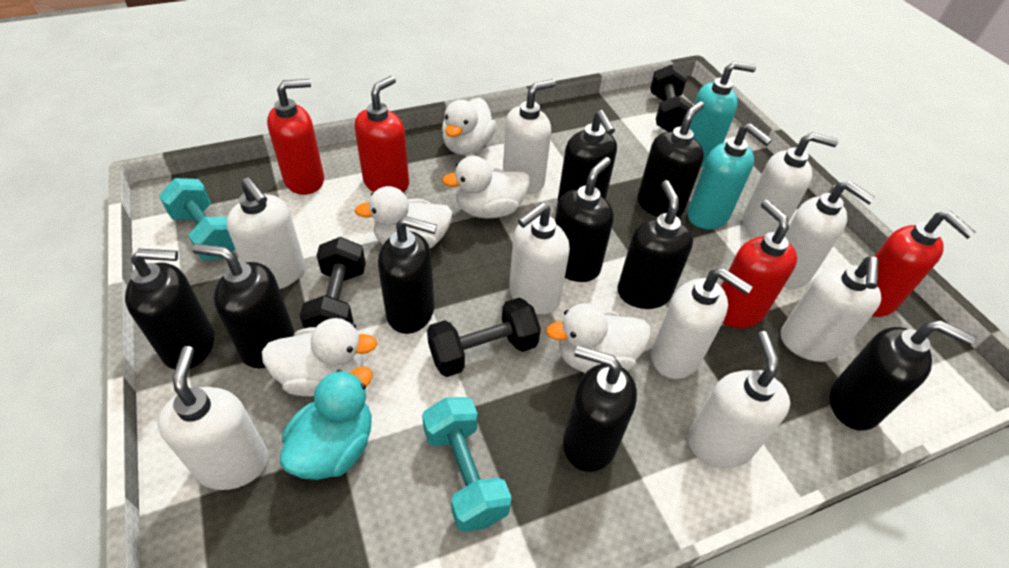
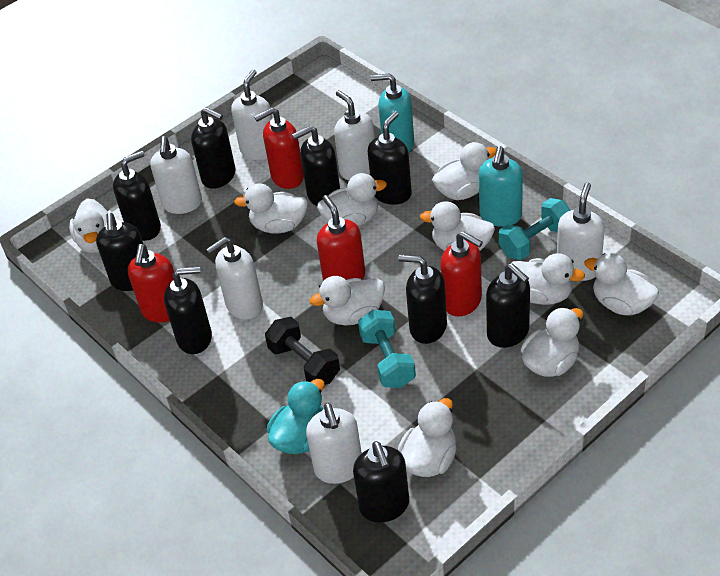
black dumbbell: 3 -> 1
white duck: 5 -> 10
white soap dispenser: 9 -> 6

